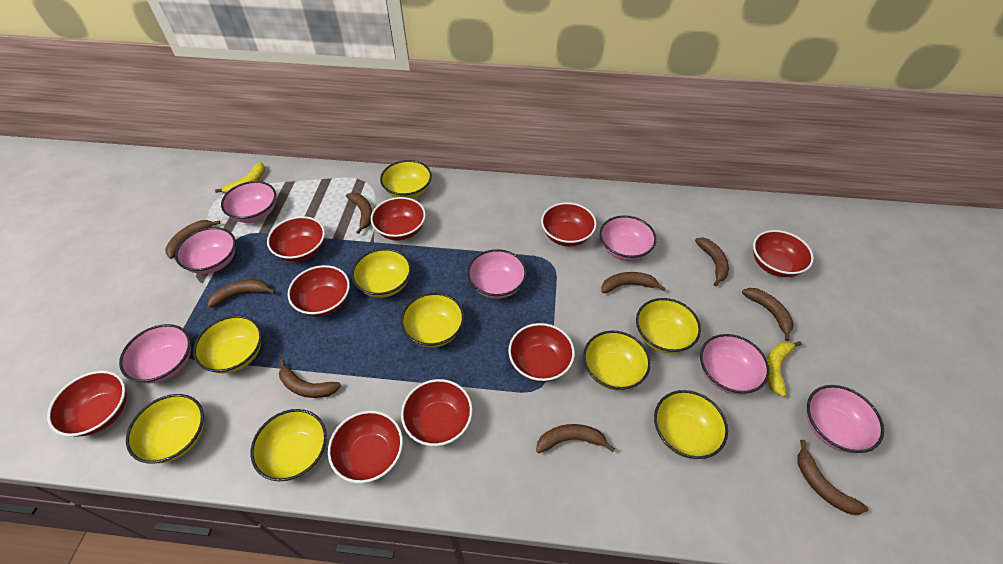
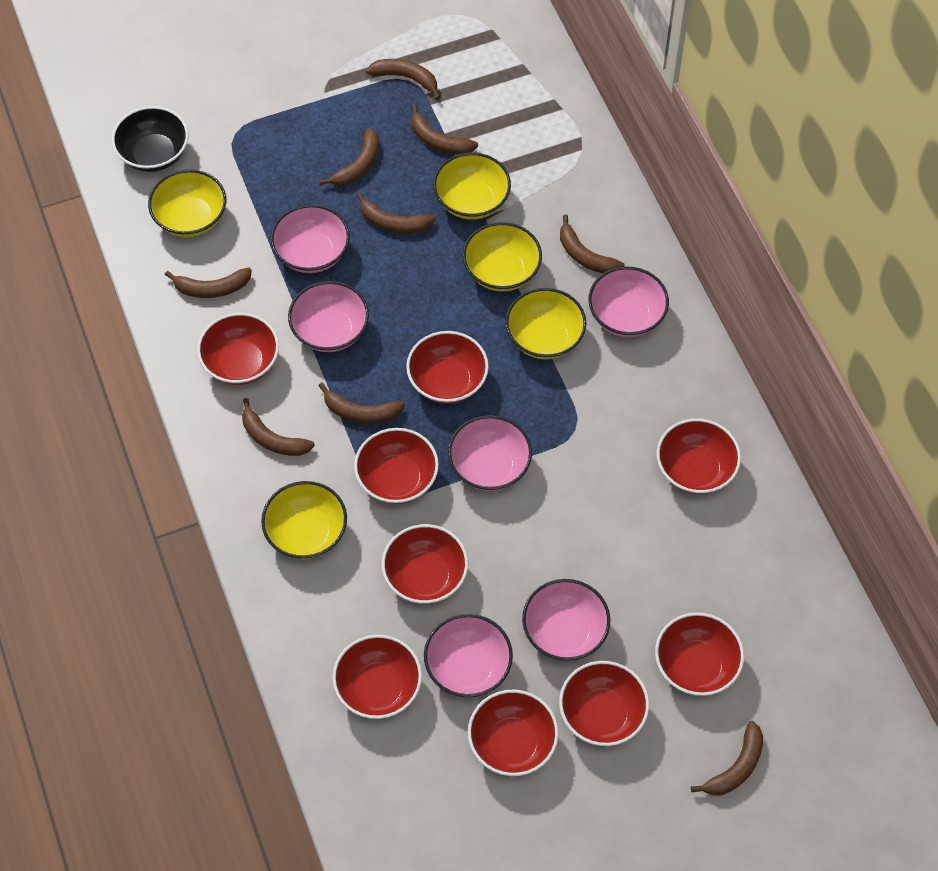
black bowl: 0 -> 1
pink bowl: 7 -> 6
yellow banana: 2 -> 0
yellow bowl: 9 -> 5

